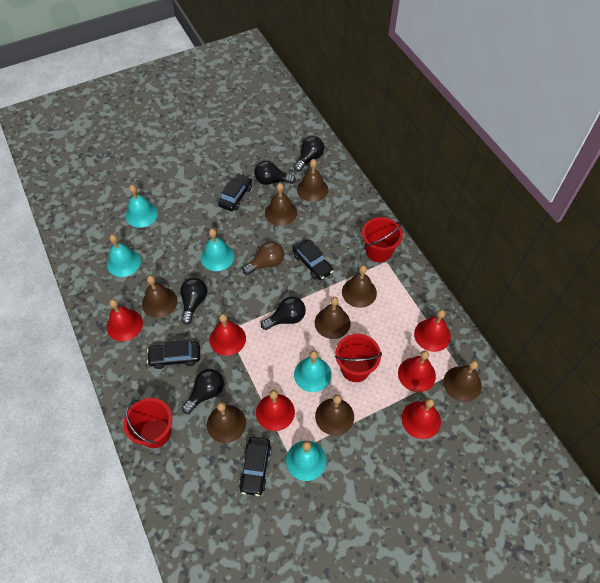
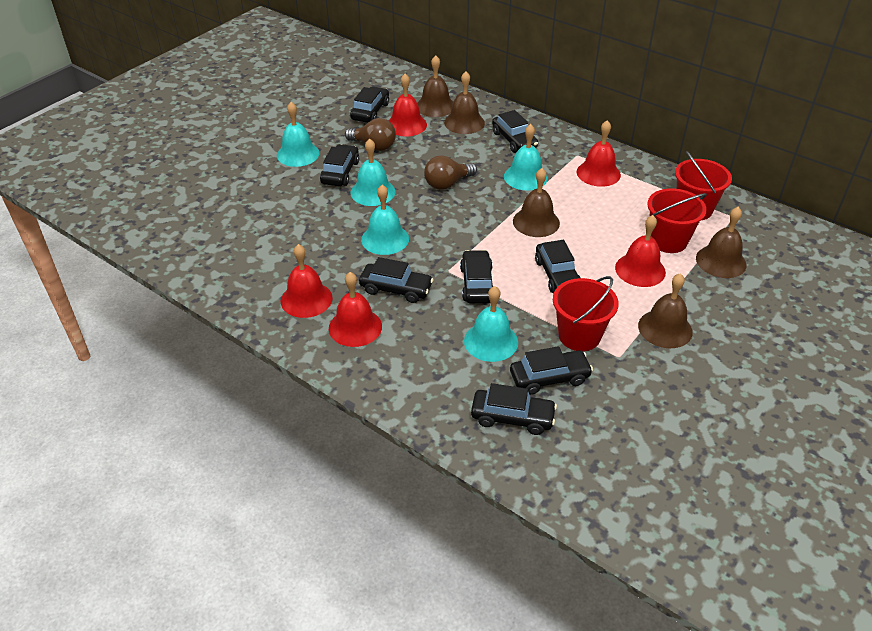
black car: 4 -> 8
black light bulb: 5 -> 0
brown bell: 8 -> 5
brown light bulb: 1 -> 2
red bell: 6 -> 5

